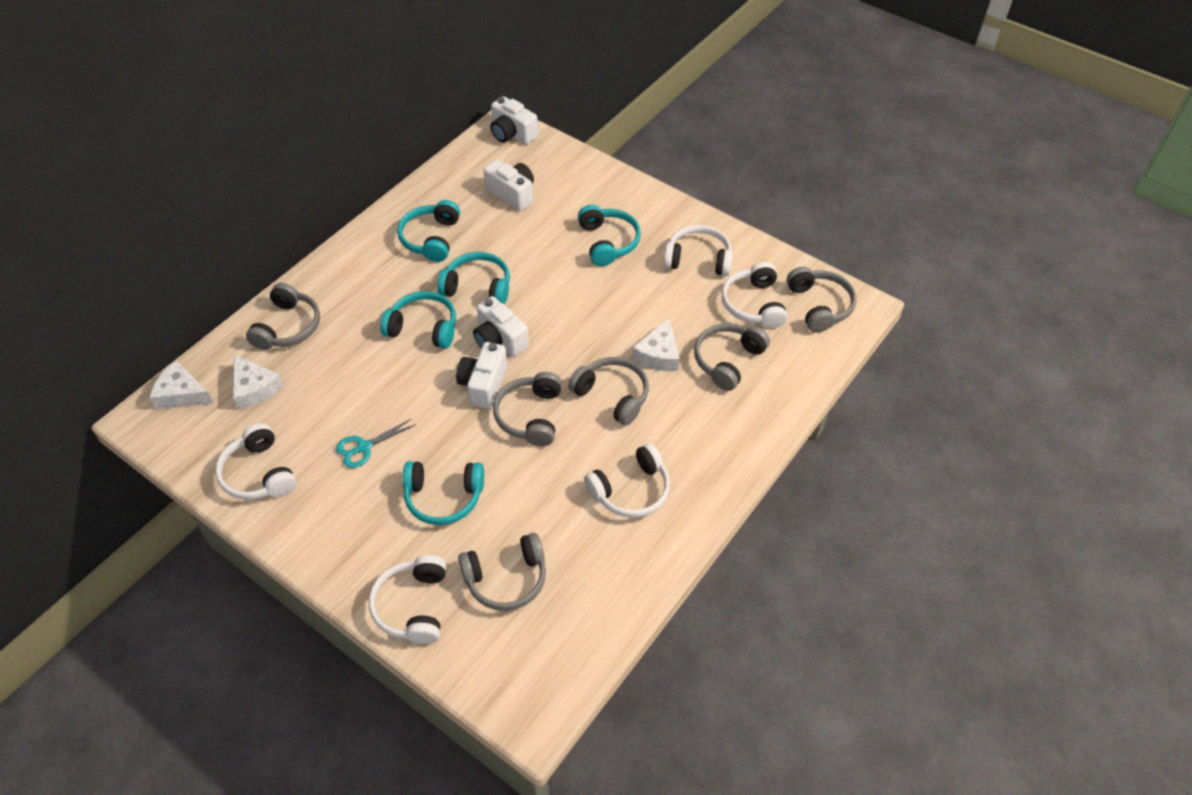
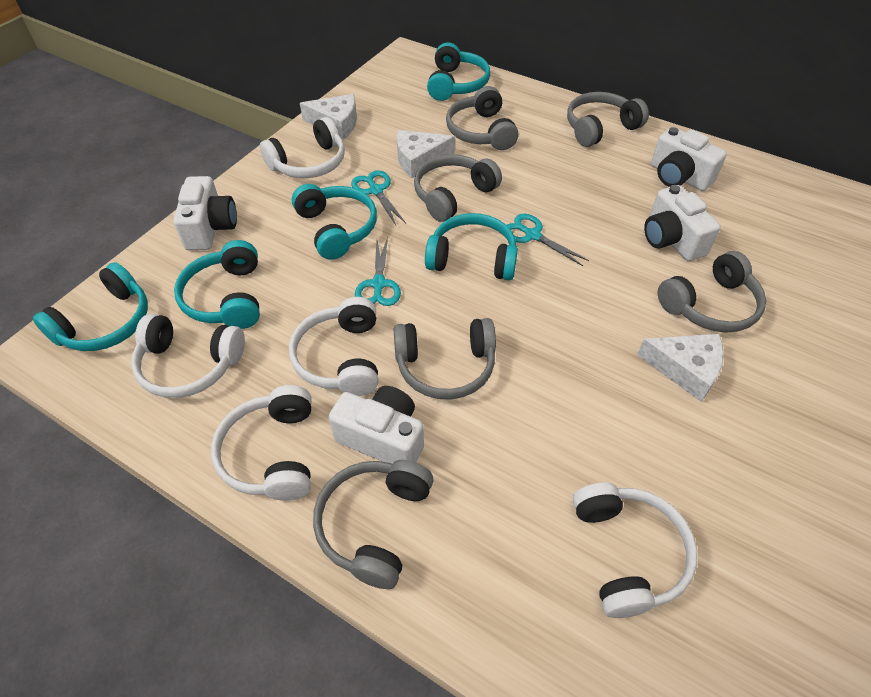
turquoise scissors: 1 -> 3

